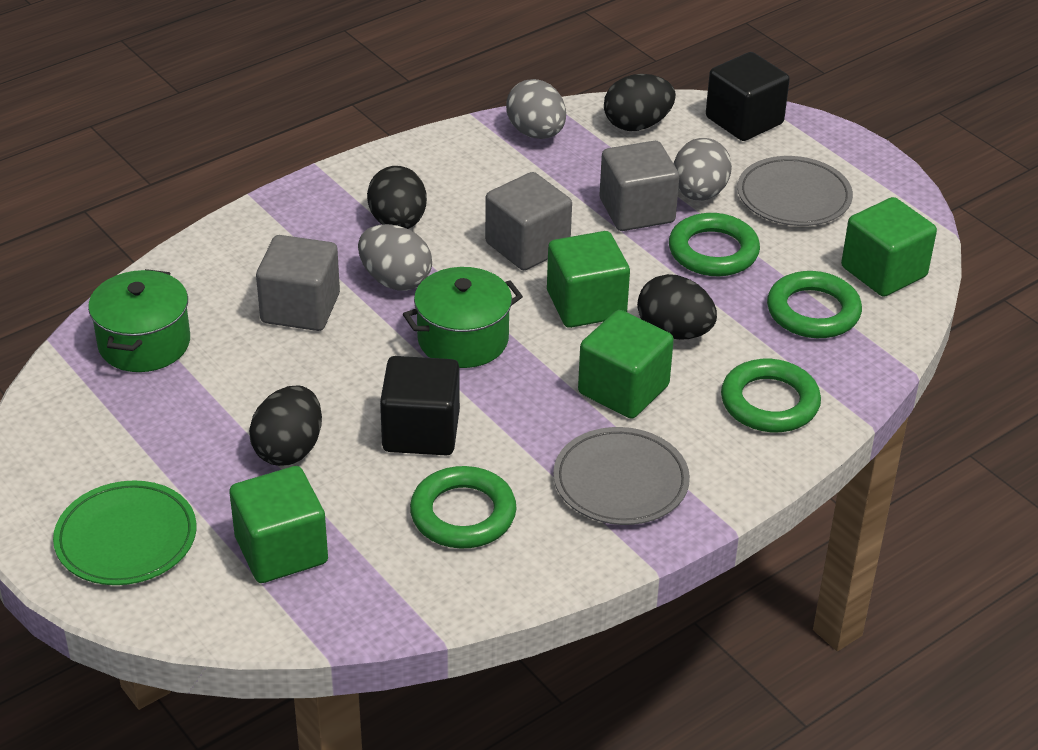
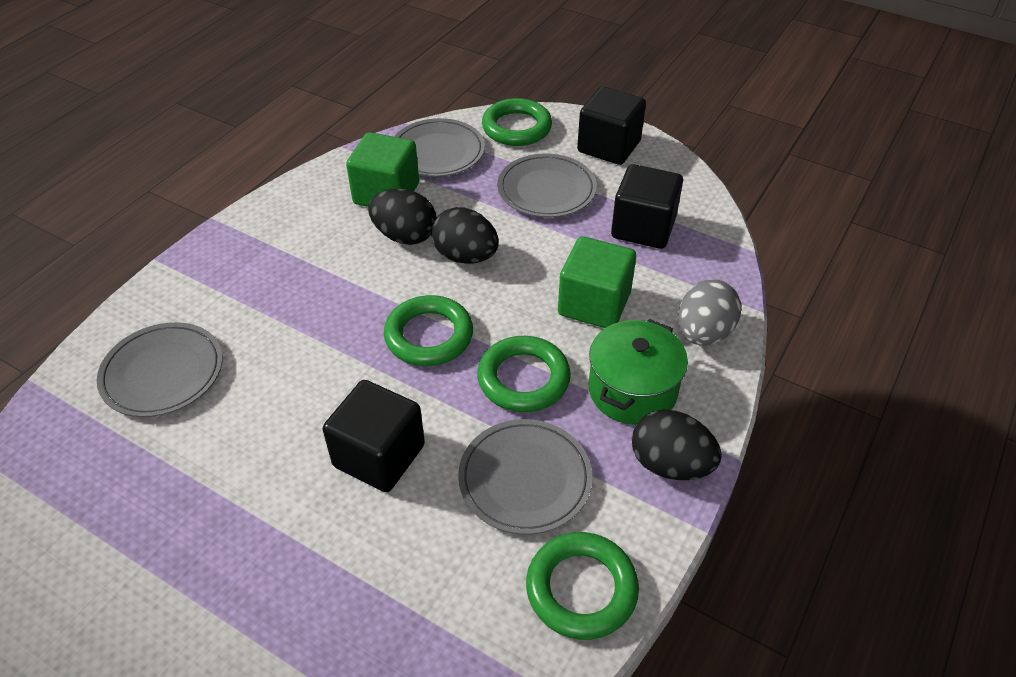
black cube: 2 -> 3
black egg: 4 -> 3
green cube: 4 -> 2
green plate: 1 -> 0
green pot: 2 -> 1
grey cube: 3 -> 0
grey egg: 3 -> 1
grey plate: 2 -> 4

